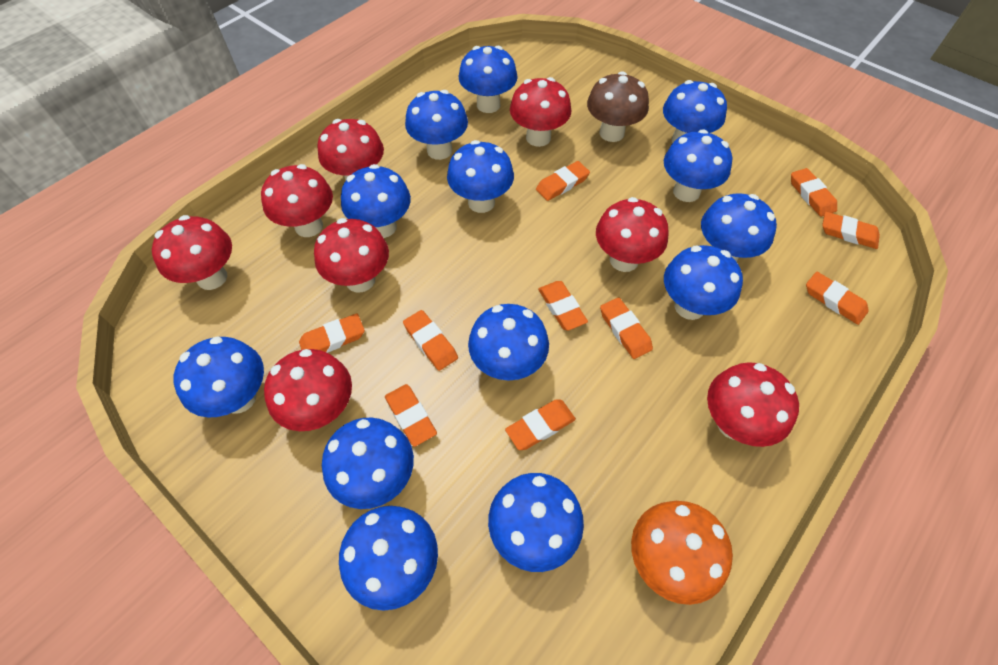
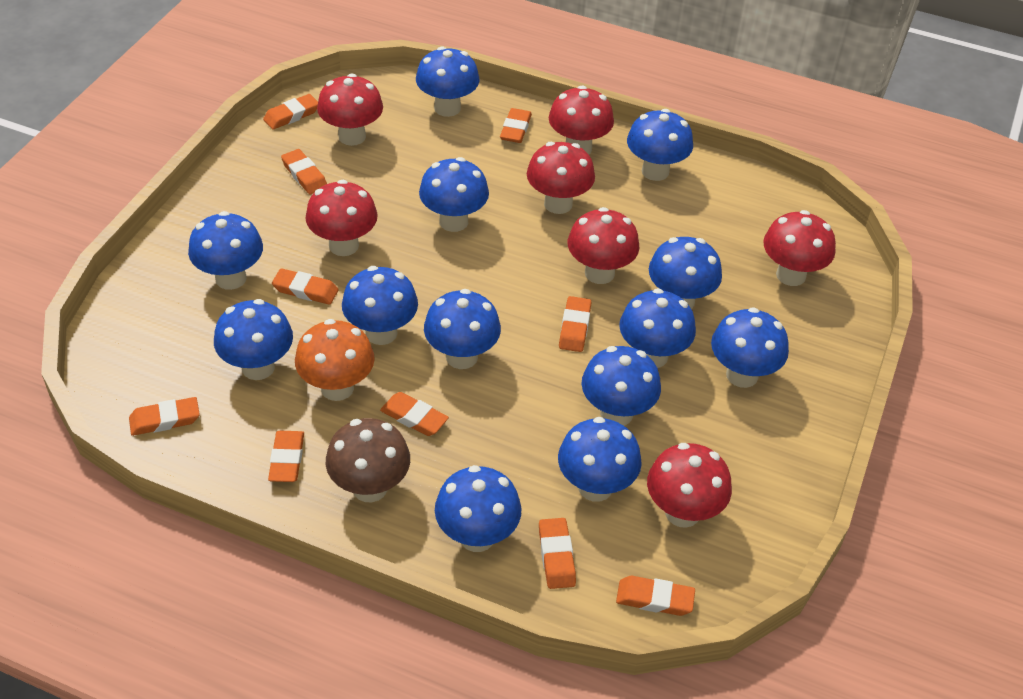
red mushroom: 8 -> 7

